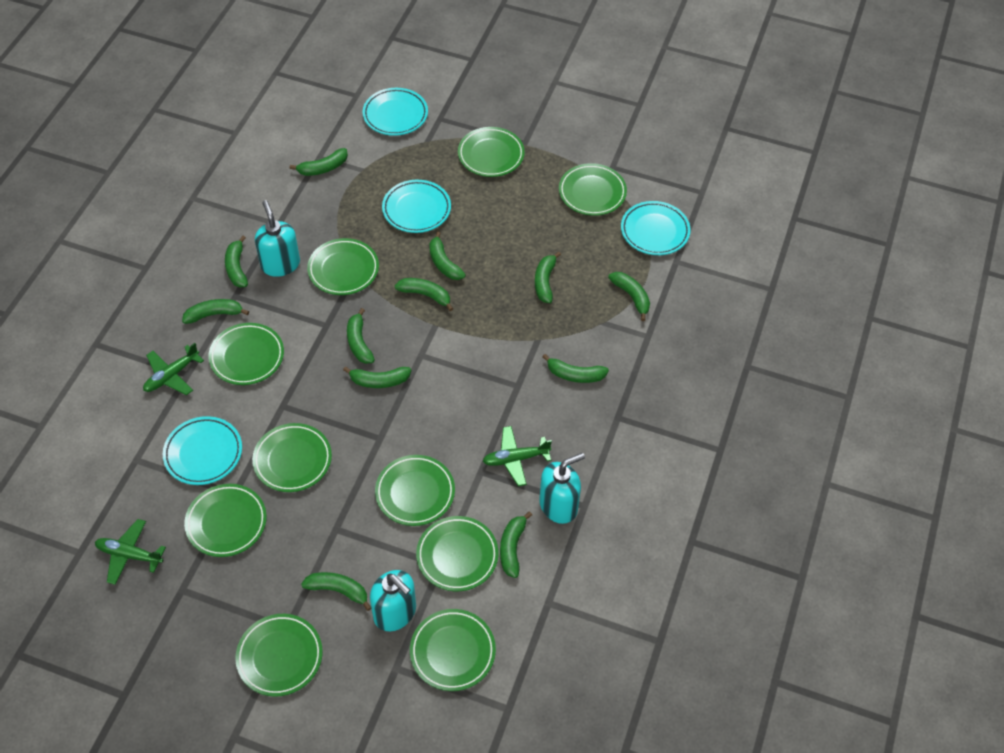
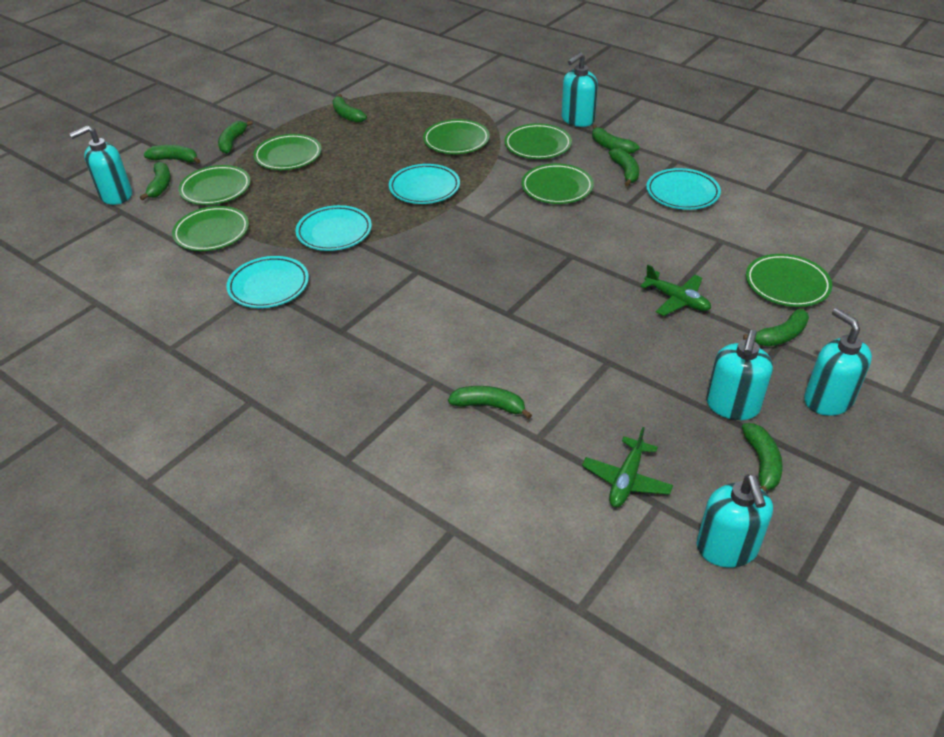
green banana: 12 -> 9
green plane: 3 -> 2
green plate: 10 -> 7
turquoise soap dispenser: 3 -> 5

